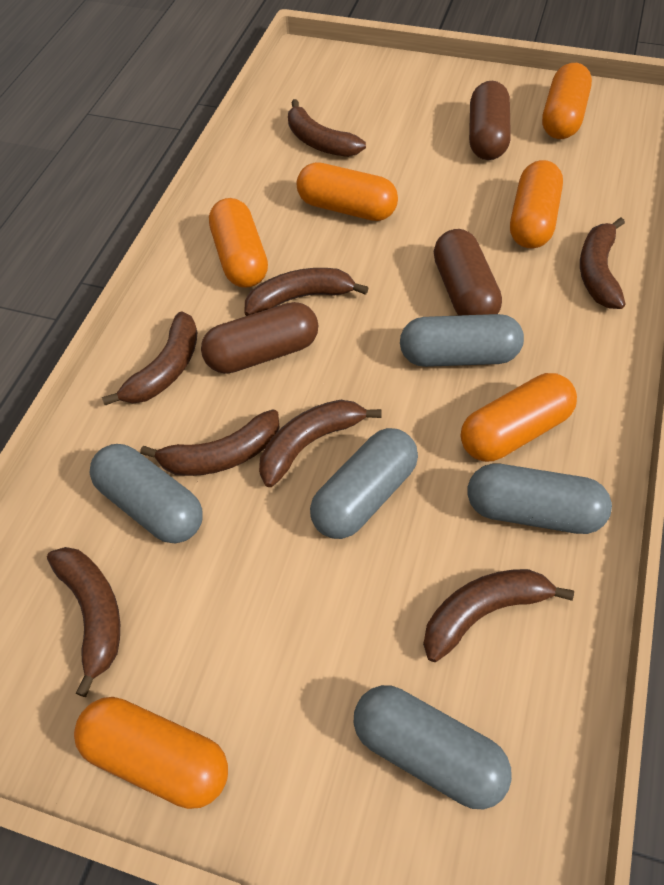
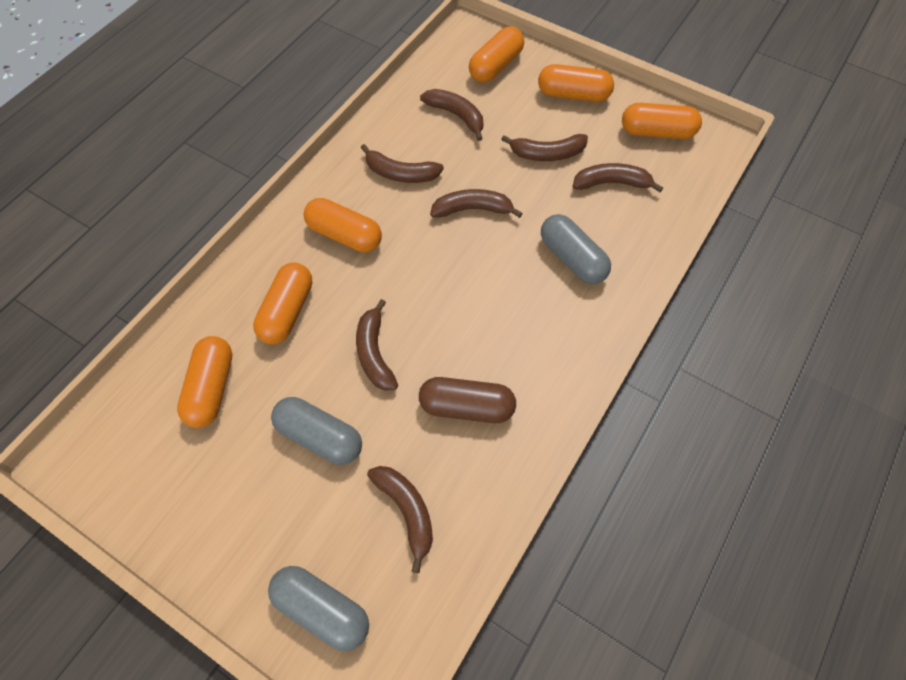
brown banana: 8 -> 7
brown capsule: 3 -> 1
grey capsule: 5 -> 3

